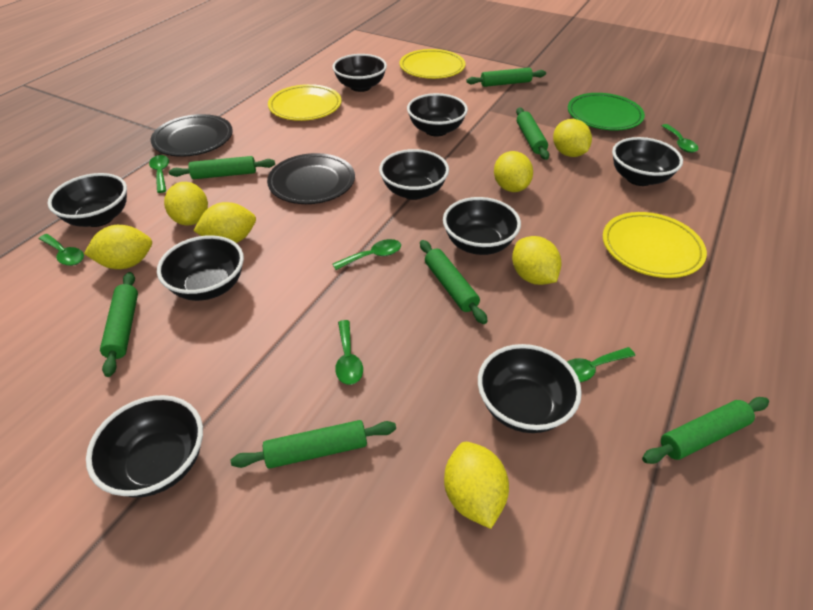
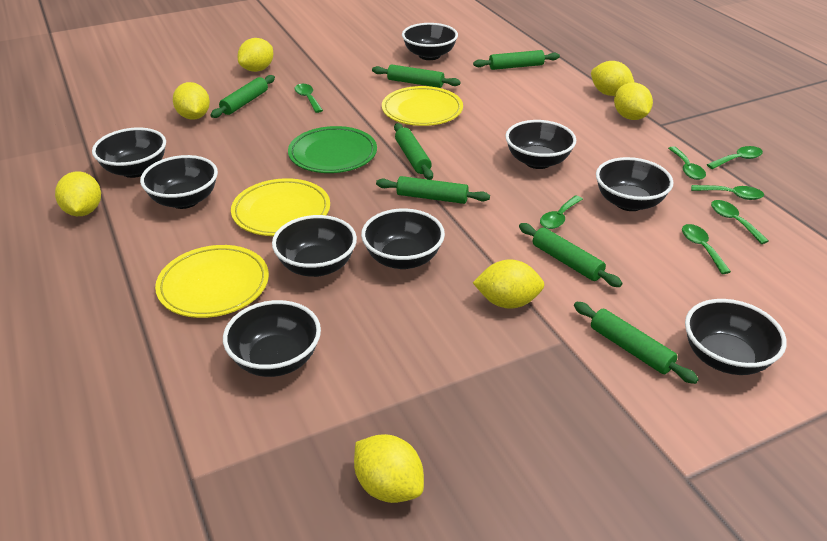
black plate: 2 -> 0
green spoon: 6 -> 7

